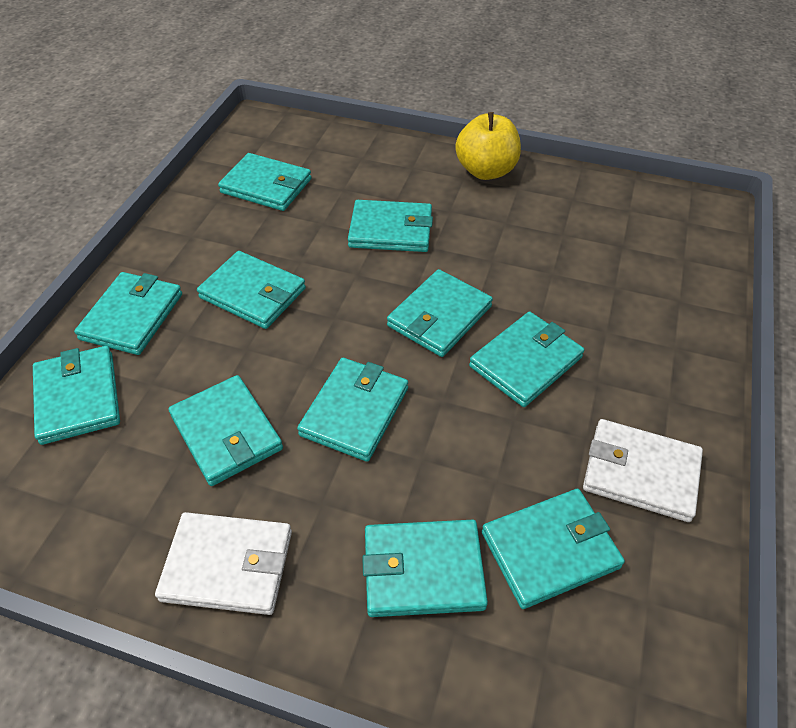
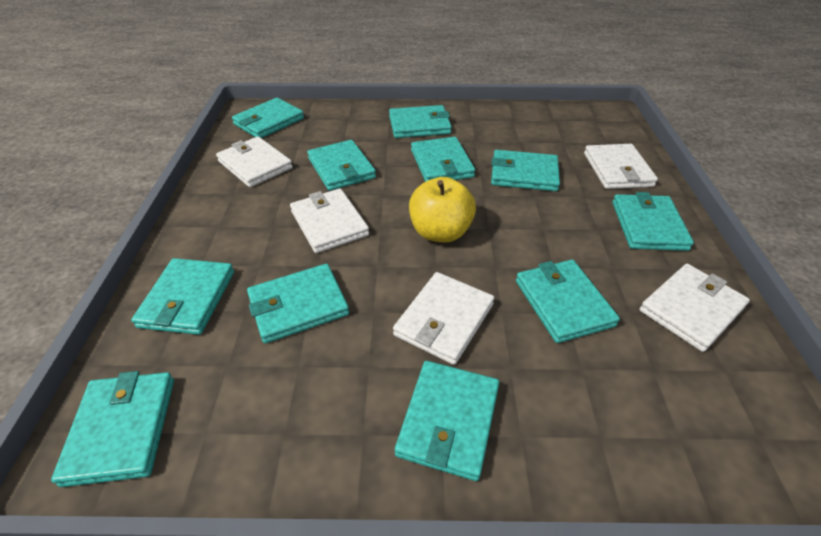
white wallet: 2 -> 5

